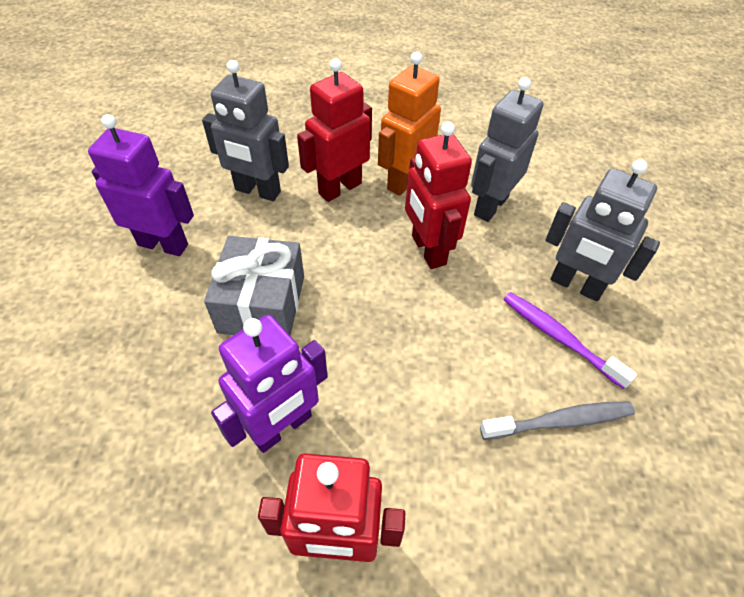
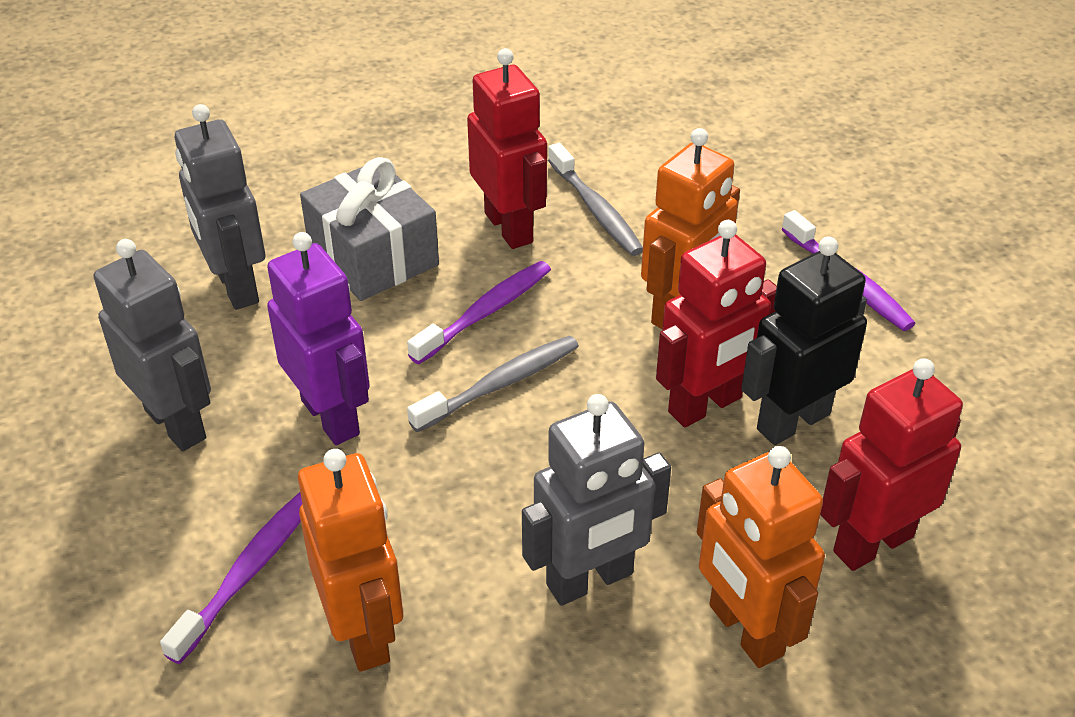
black robot: 0 -> 1
grey toothbrush: 1 -> 2
orange robot: 1 -> 3
purple robot: 2 -> 1
purple toothbrush: 1 -> 3

